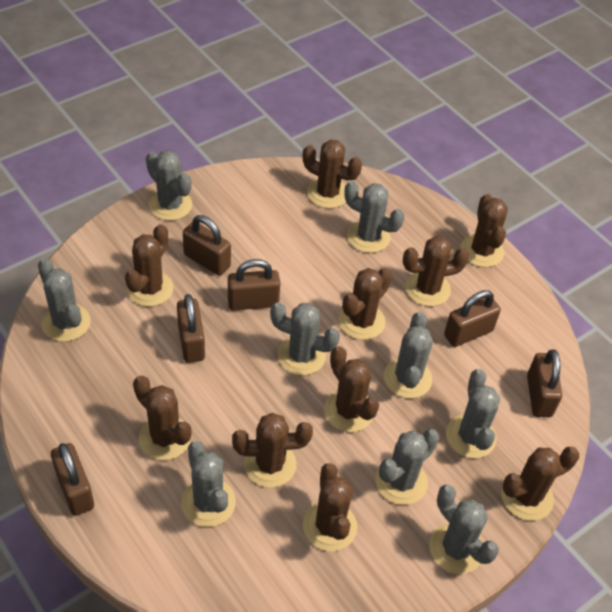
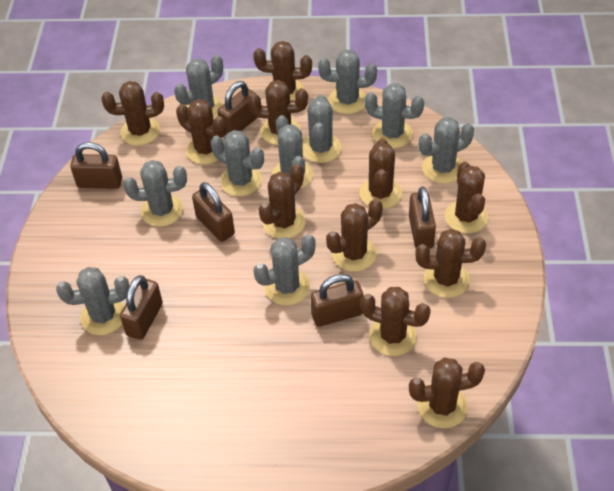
brown cactus: 10 -> 11
grey cactus: 9 -> 10

